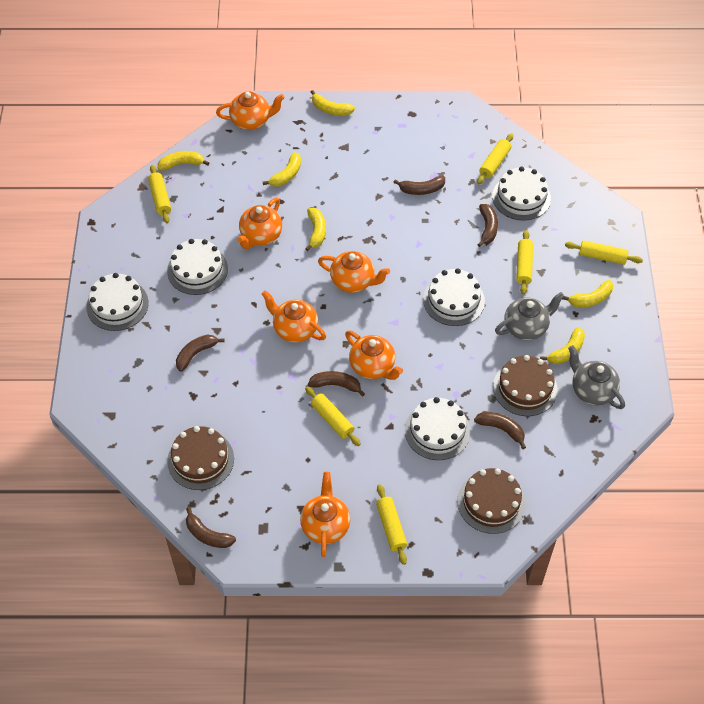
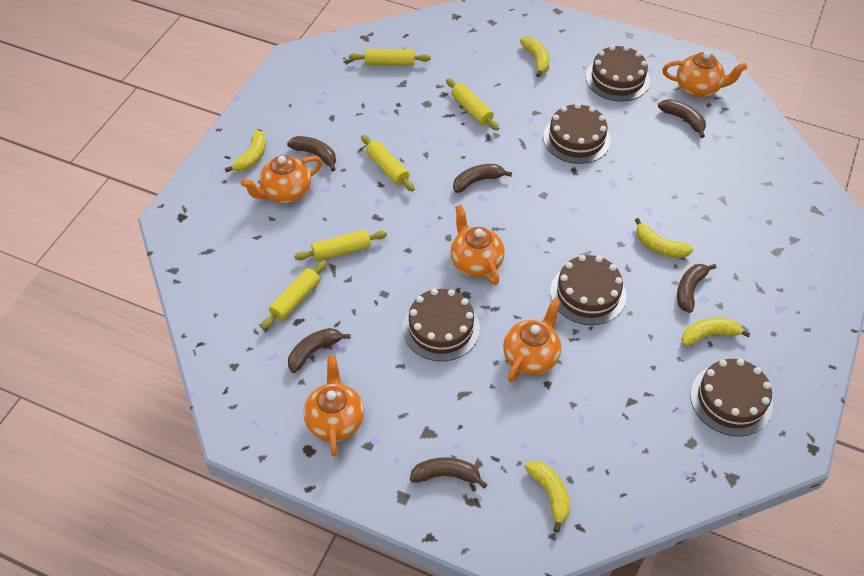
brown cake: 3 -> 5
grey teapot: 2 -> 0
orange teapot: 6 -> 5
white cake: 5 -> 0
yellow banana: 6 -> 5
yellow rolling pin: 6 -> 5

